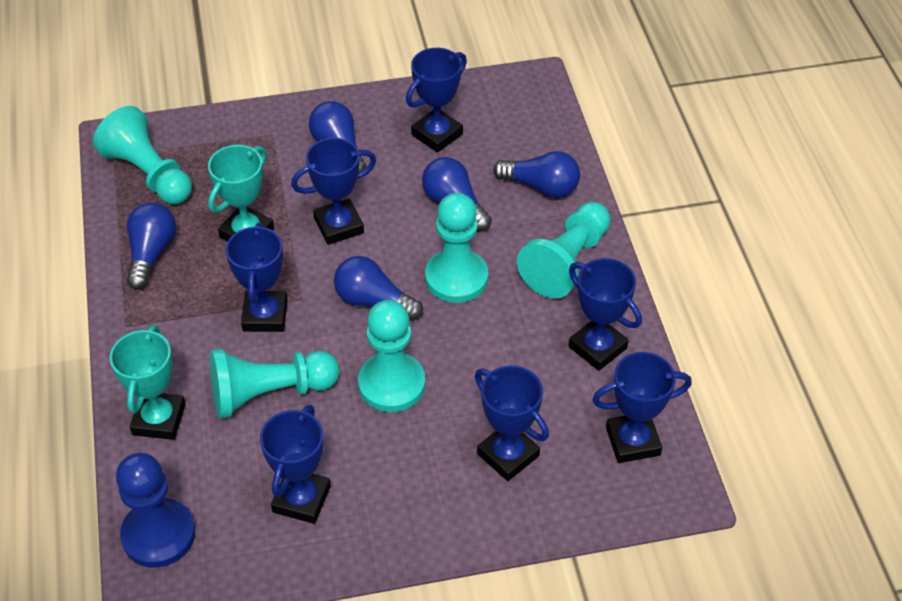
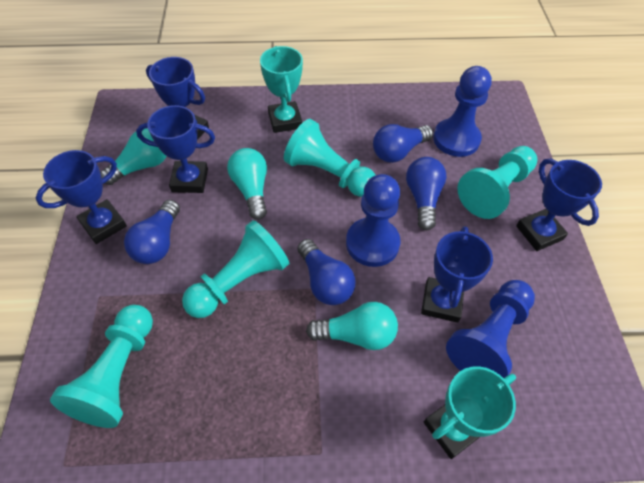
blue light bulb: 5 -> 4
blue pawn: 1 -> 3
blue trophy: 7 -> 5
turquoise light bulb: 0 -> 3
turquoise pawn: 5 -> 4

